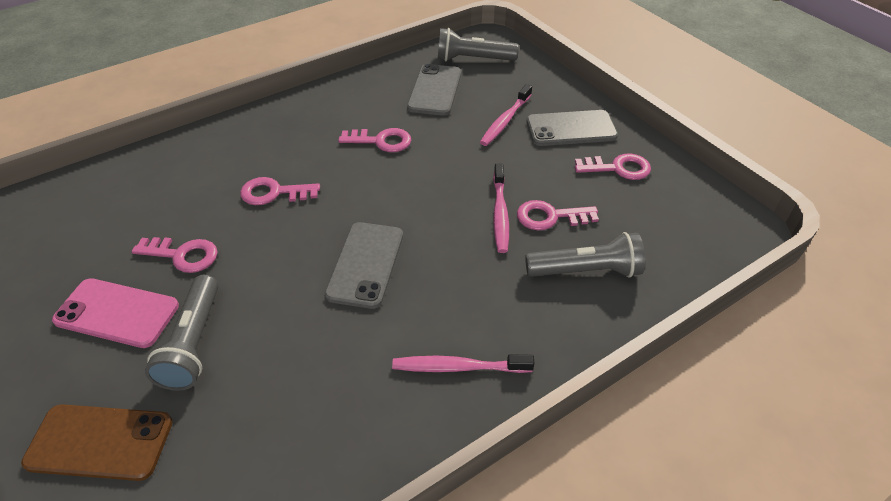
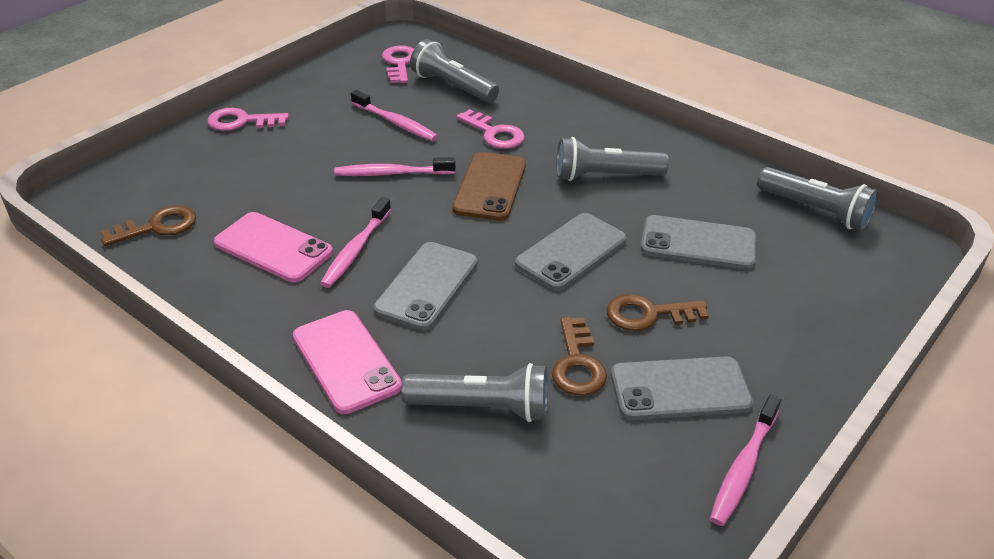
brown key: 0 -> 3
grey flashlight: 3 -> 4
grey phone: 3 -> 4
pink key: 5 -> 3
pink phone: 1 -> 2
pink toothbrush: 3 -> 4

